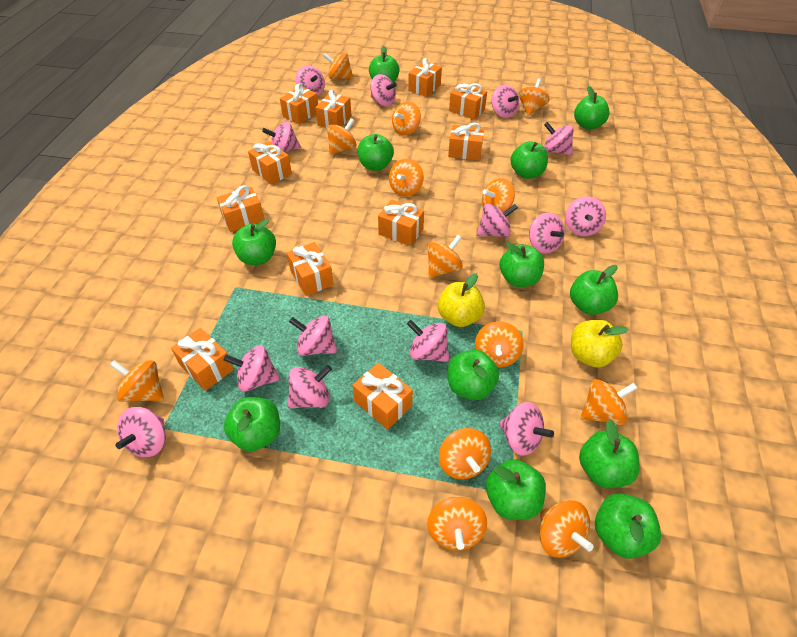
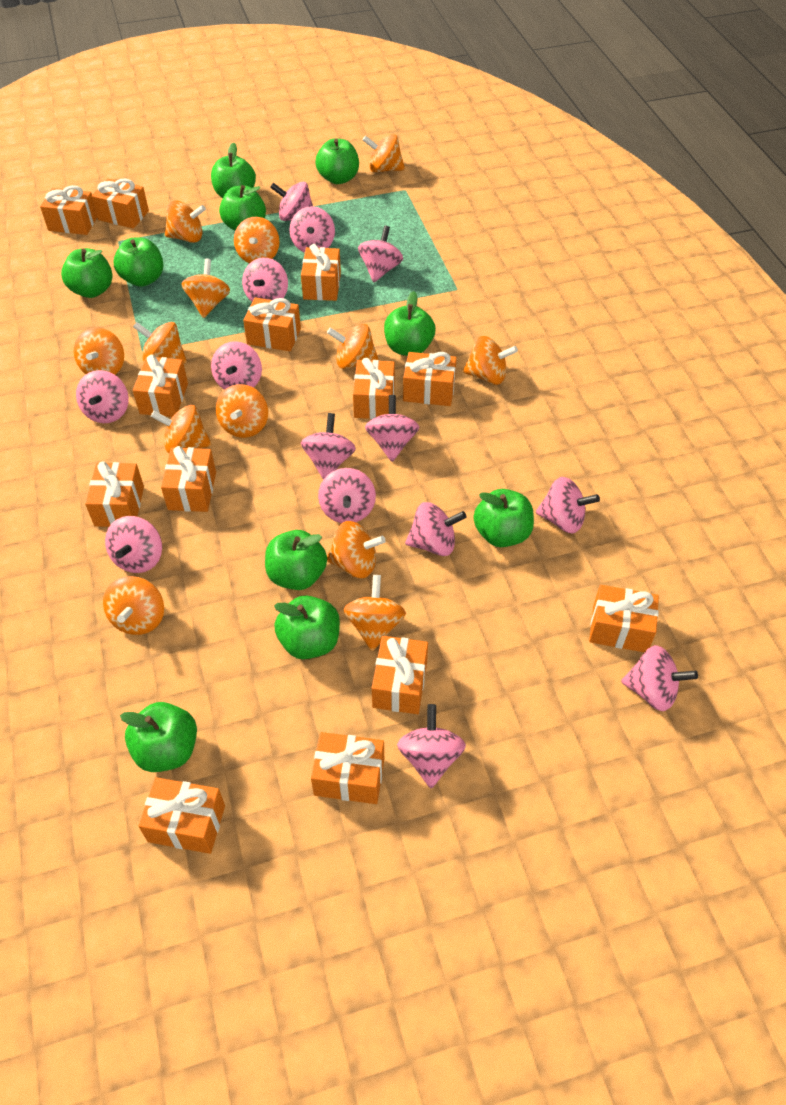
green apple: 12 -> 10
orange gift: 11 -> 13
yellow apple: 2 -> 0

